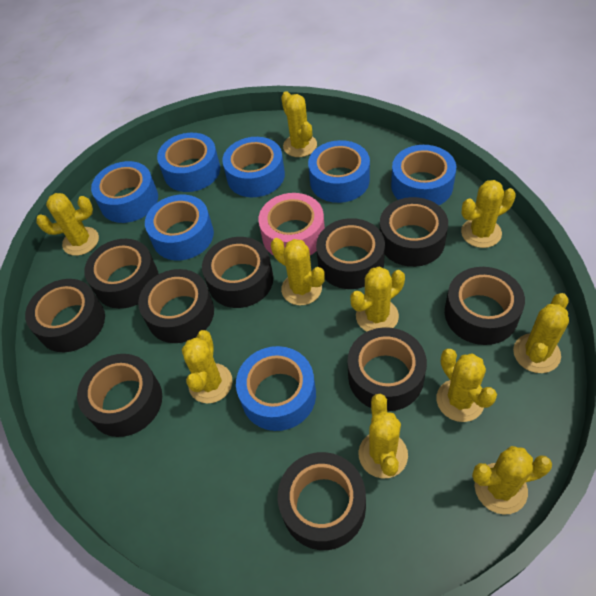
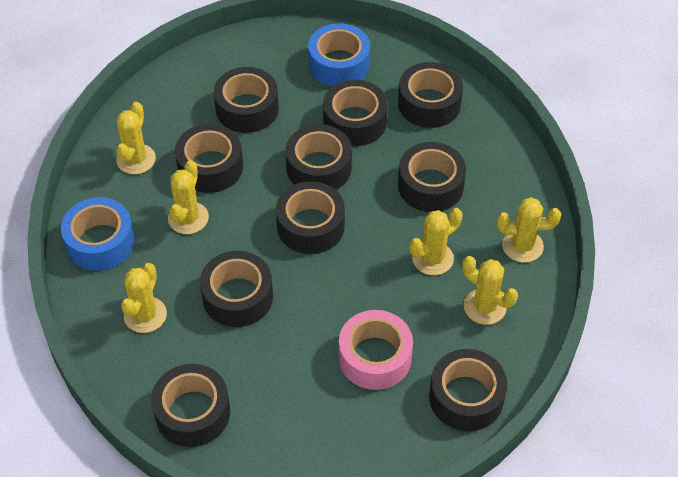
blue tape: 7 -> 2
yellow cactus: 10 -> 6

